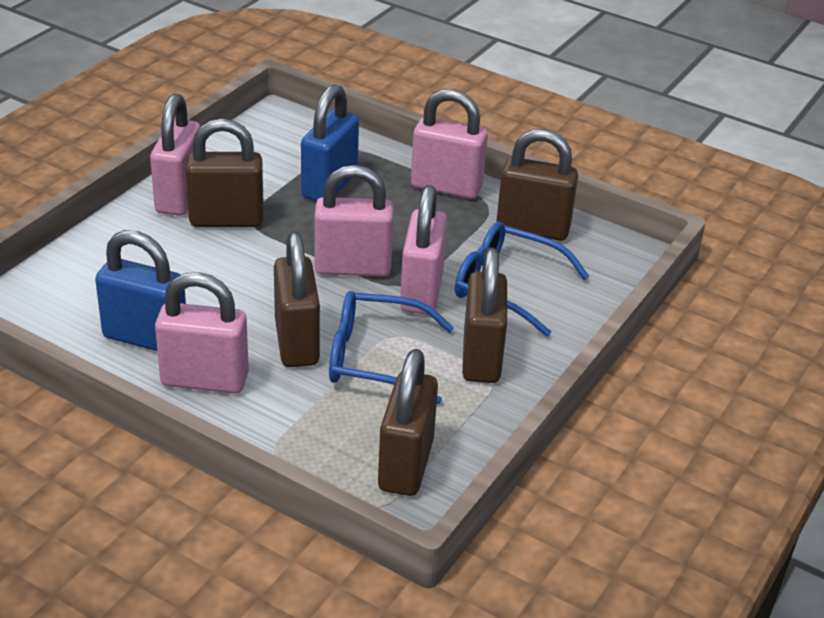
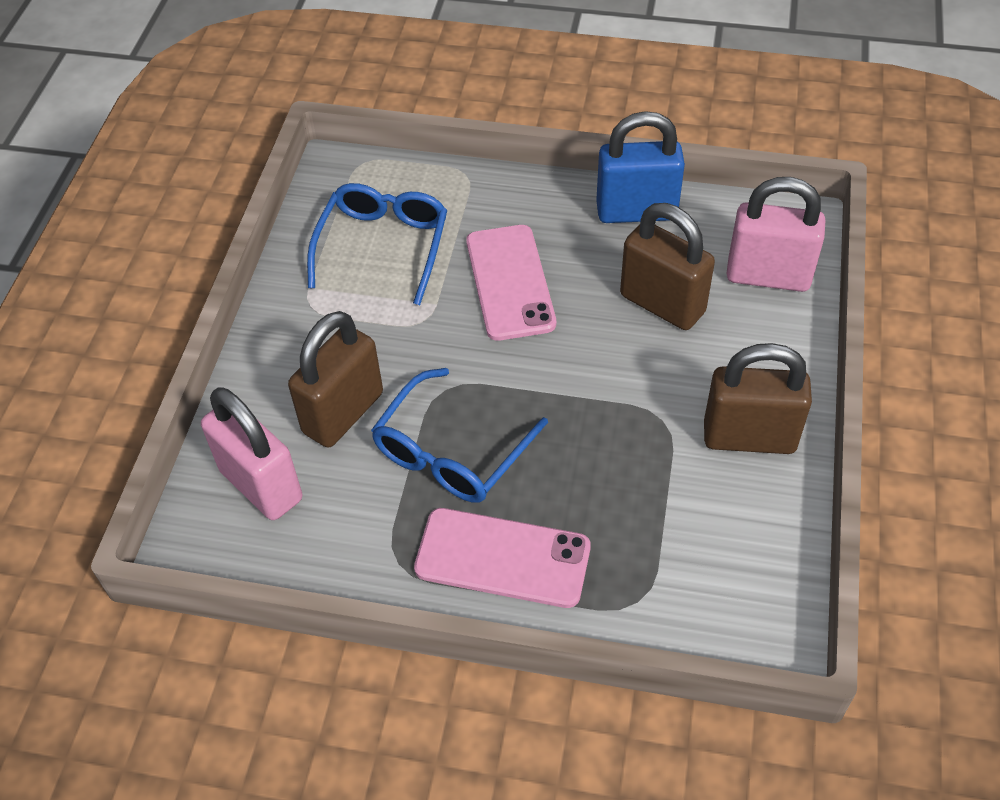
blue padlock: 2 -> 1
brown padlock: 5 -> 3
pink padlock: 5 -> 2
pink phone: 0 -> 2

